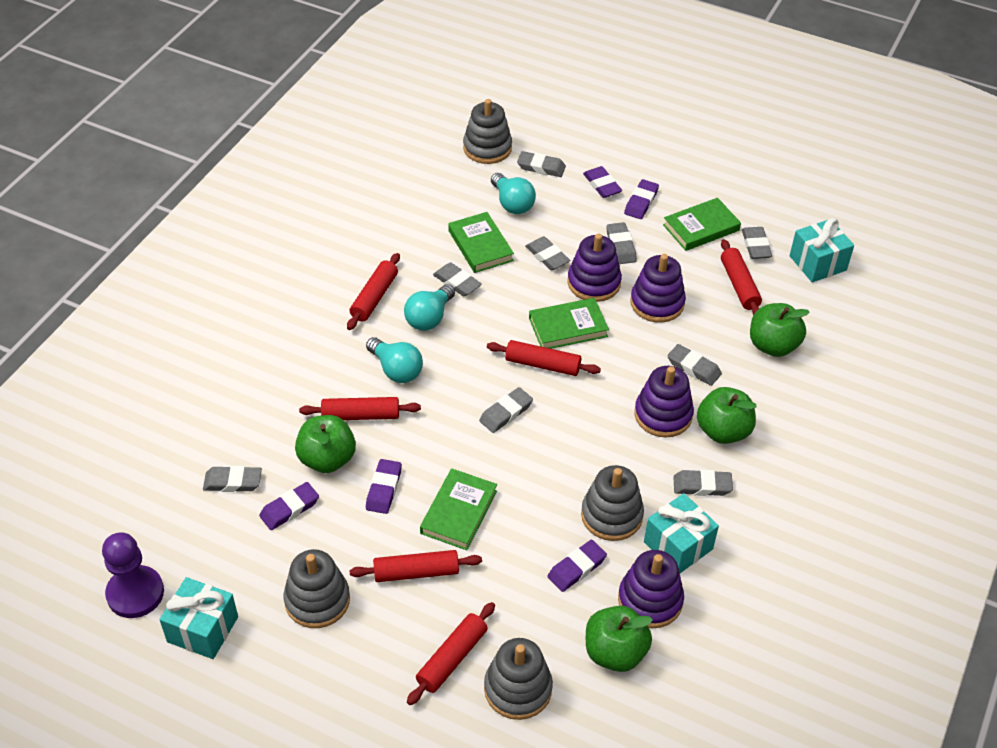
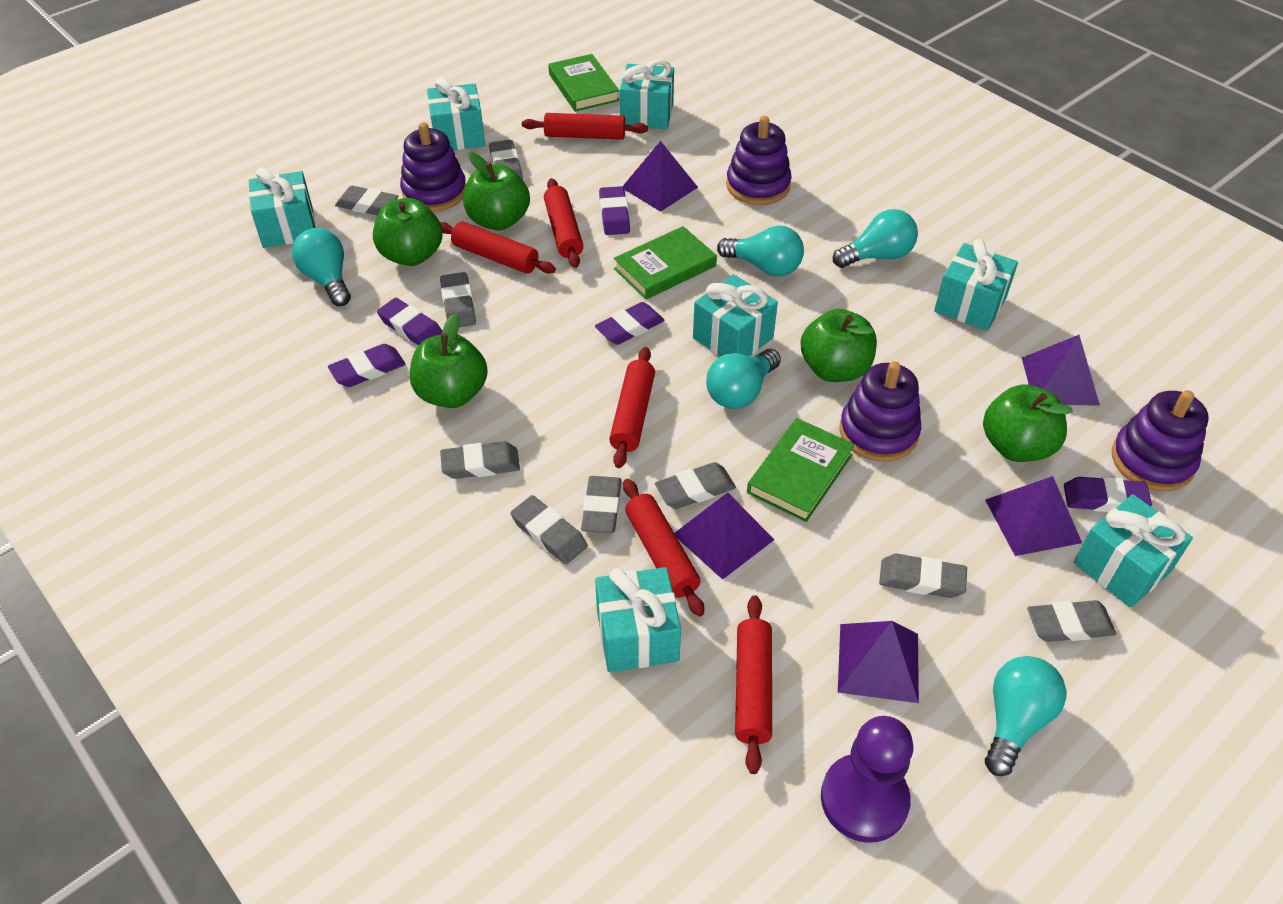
green apple: 4 -> 5
green book: 4 -> 3
grey stacking toy: 4 -> 0
purple pyramid: 0 -> 5
turquoise gift: 3 -> 7
turquoise light bulb: 3 -> 5

